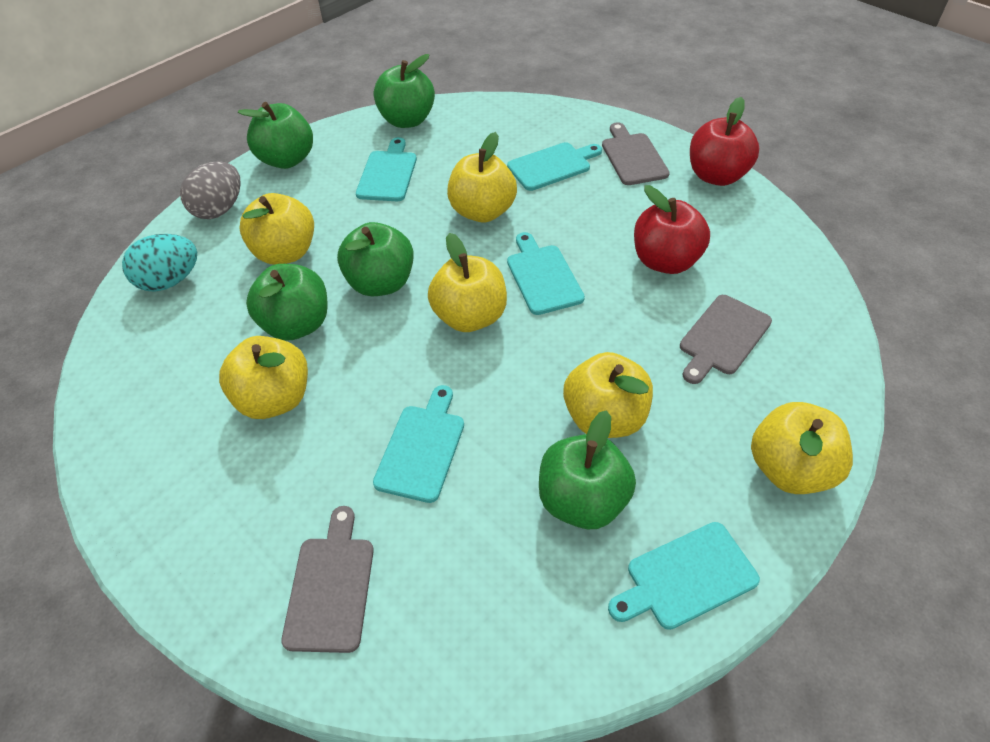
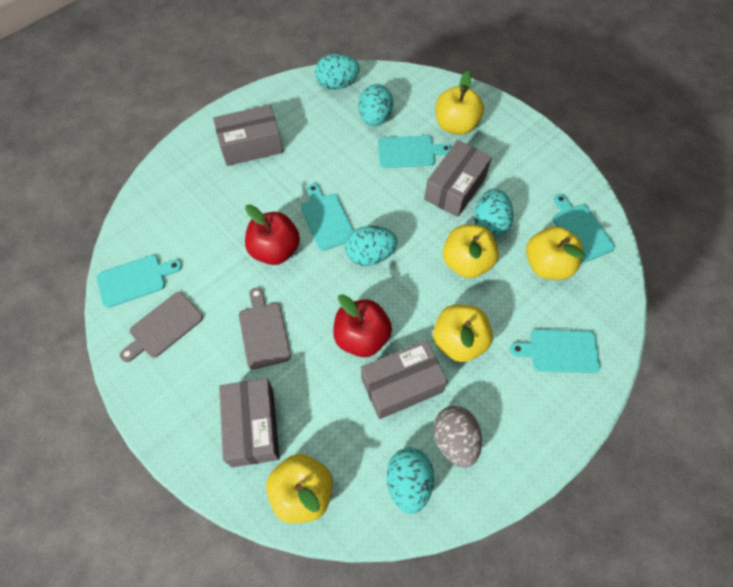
green apple: 5 -> 0
grey box: 0 -> 4
grey cutting board: 3 -> 2
turquoise egg: 1 -> 5
yellow apple: 6 -> 5

